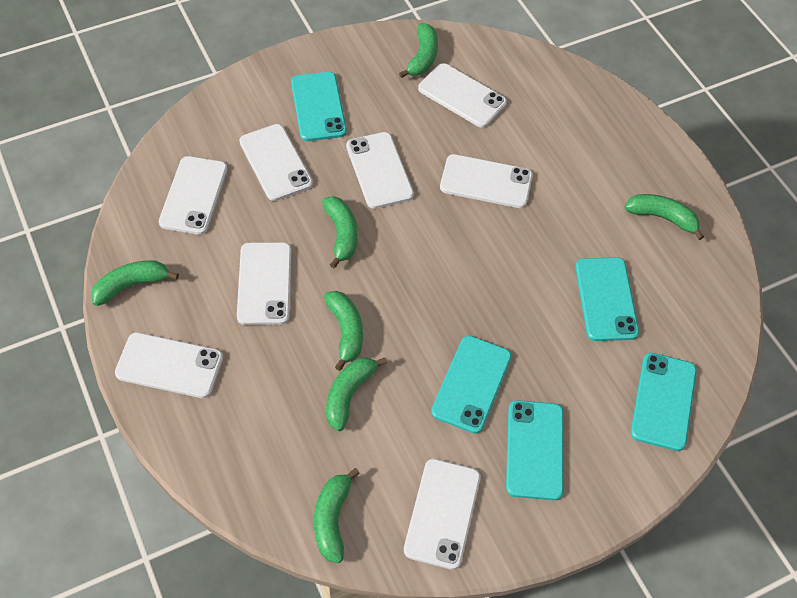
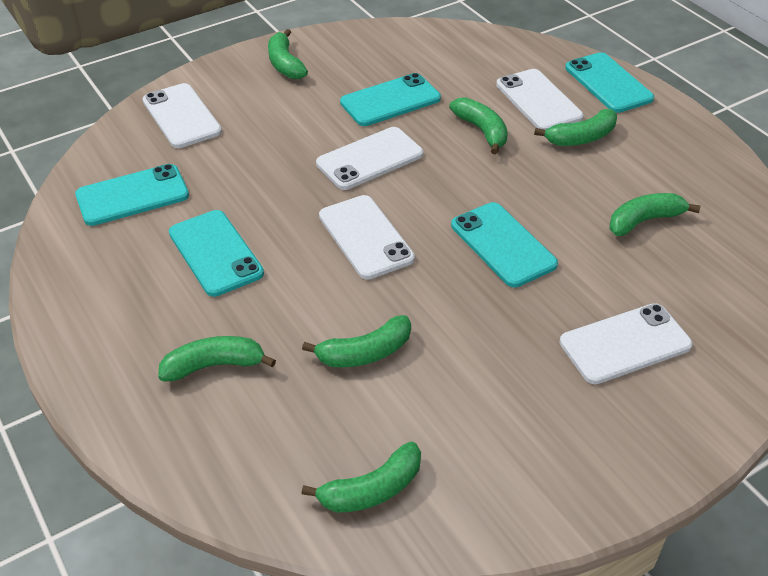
white phone: 8 -> 5

